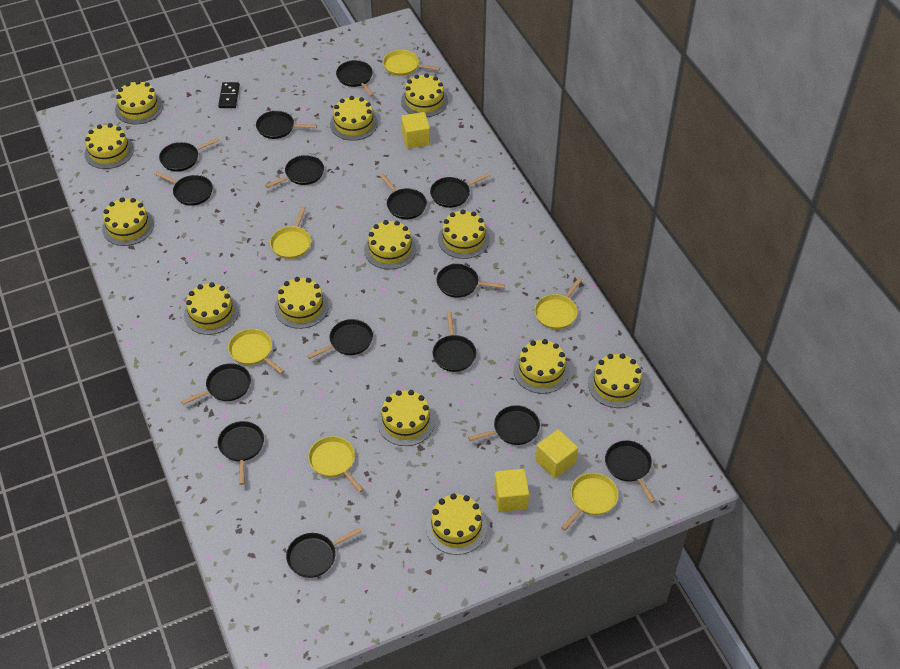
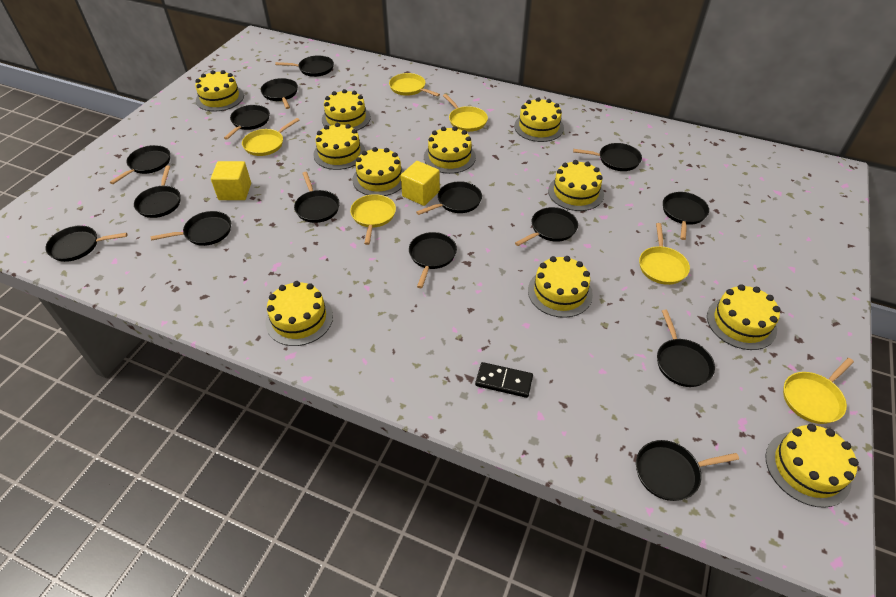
yellow cake: 13 -> 11
yellow cube: 3 -> 2

